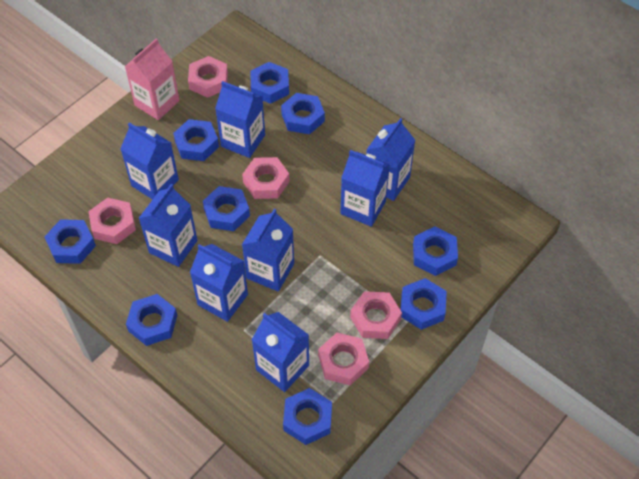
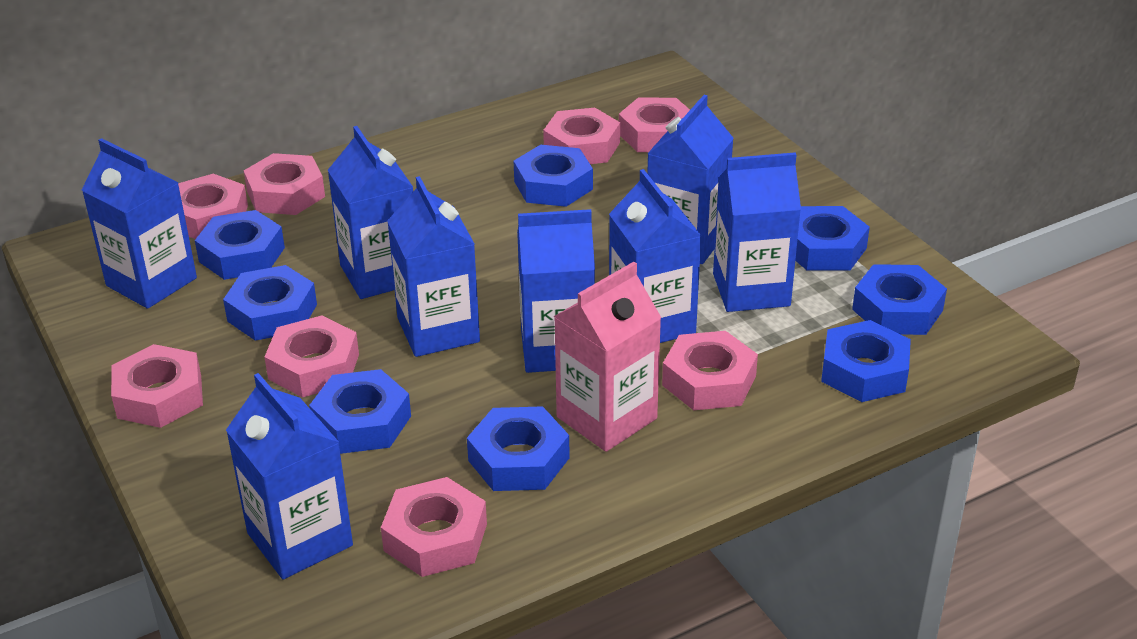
blue nut: 9 -> 8
pink nut: 5 -> 8

